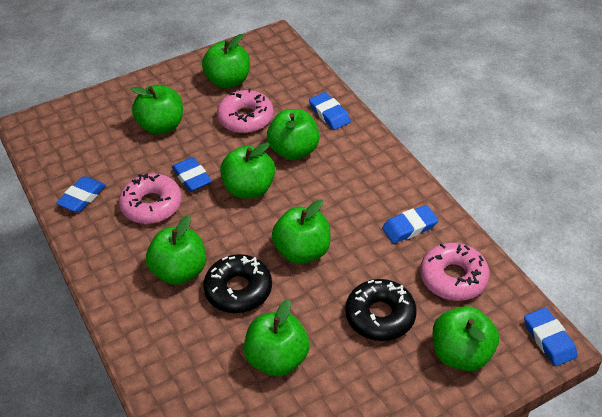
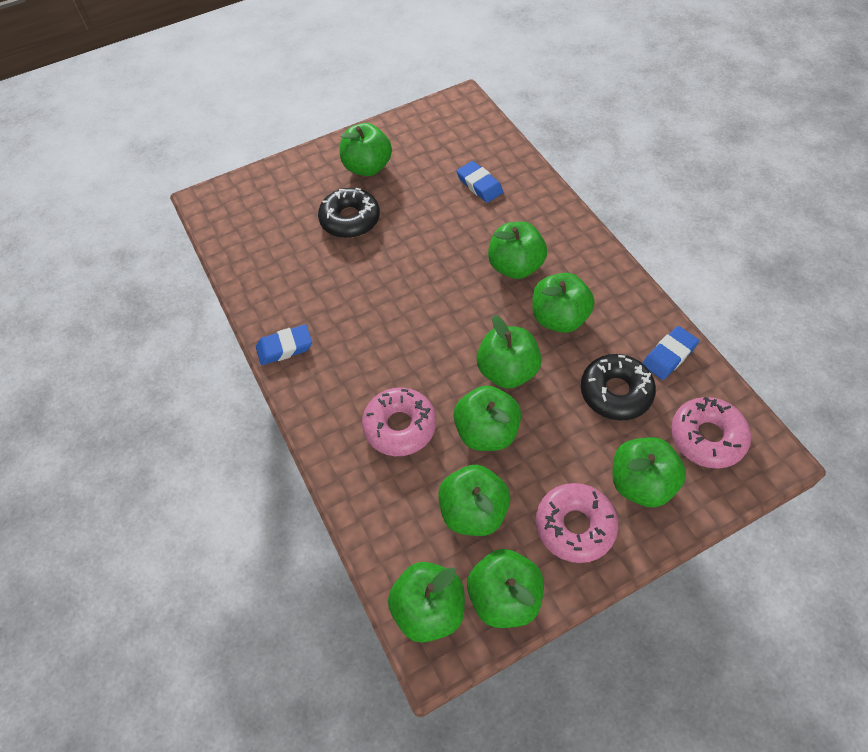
blue eraser: 5 -> 3
green apple: 8 -> 9

